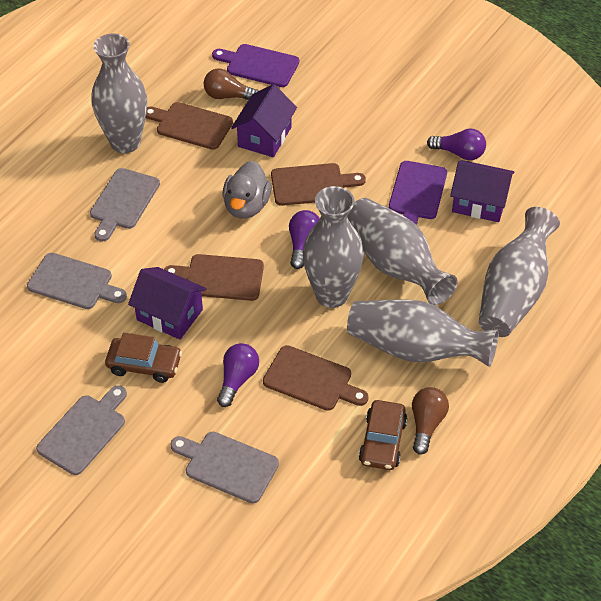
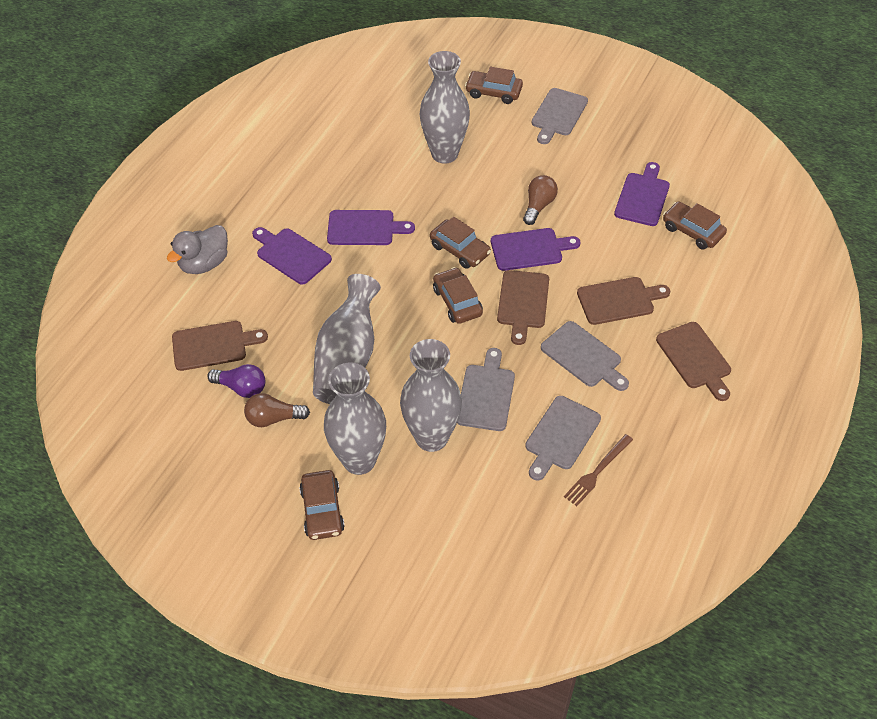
brown car: 2 -> 5
brown fork: 0 -> 1
grey vase: 5 -> 4
purple cutting board: 2 -> 4
purple house: 3 -> 0
purple light bulb: 3 -> 1

